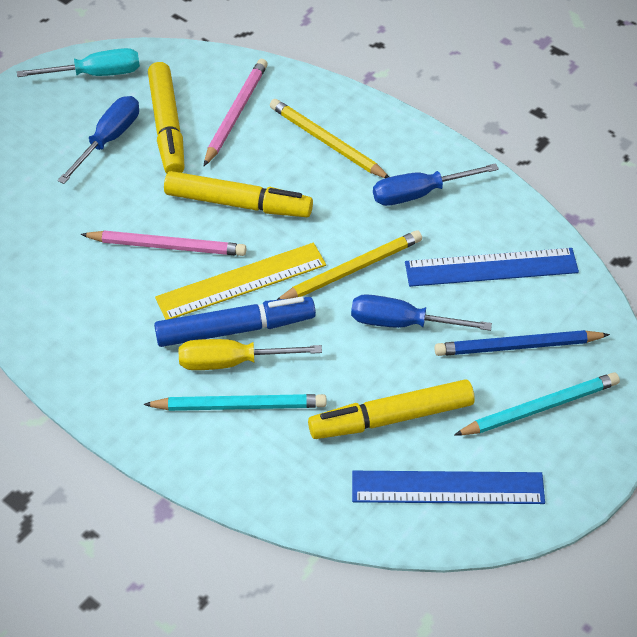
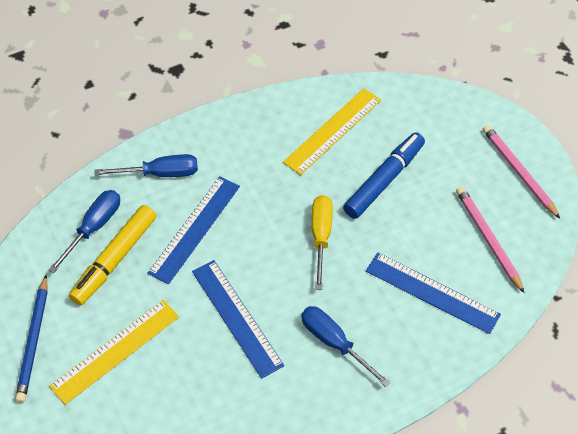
blue ruler: 2 -> 3
turquoise pencil: 2 -> 0
turquoise screwdriver: 1 -> 0
yellow marker: 3 -> 1
yellow pencil: 2 -> 0
yellow ruler: 1 -> 2

